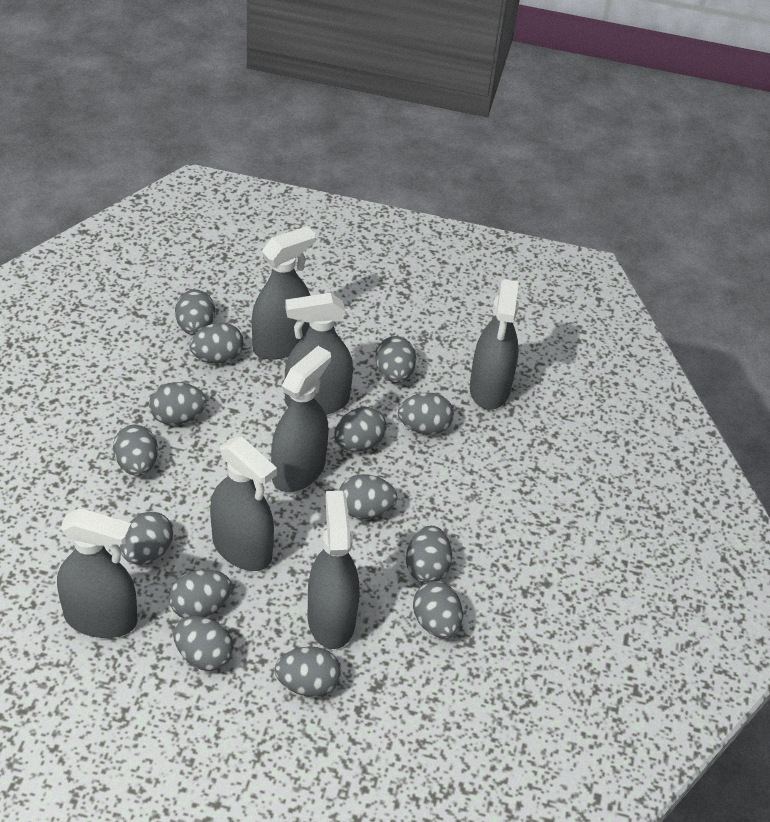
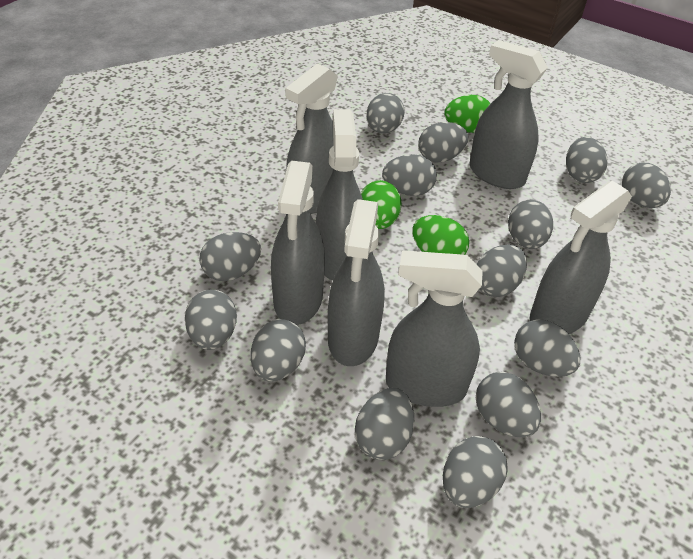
green egg: 0 -> 3

